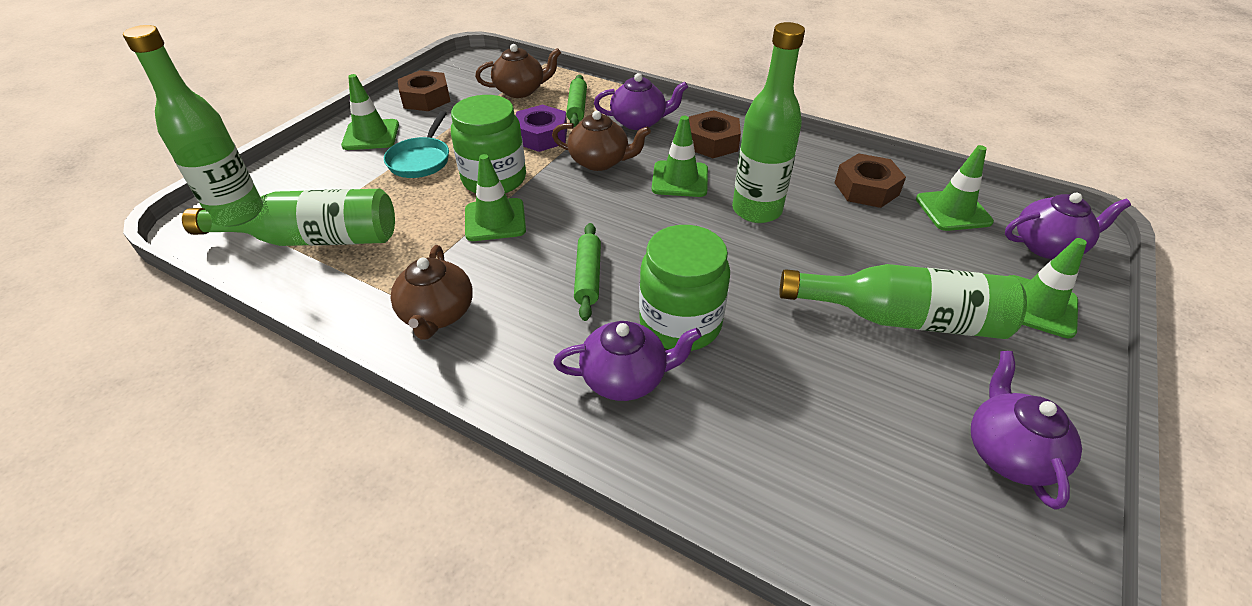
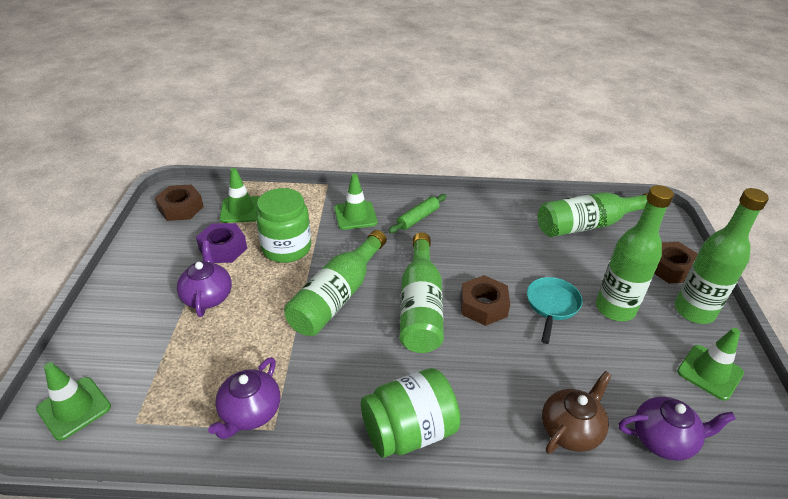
brown teapot: 3 -> 1
green bottle: 4 -> 5
green rolling pin: 2 -> 1
green traffic cone: 5 -> 4
purple teapot: 4 -> 3

